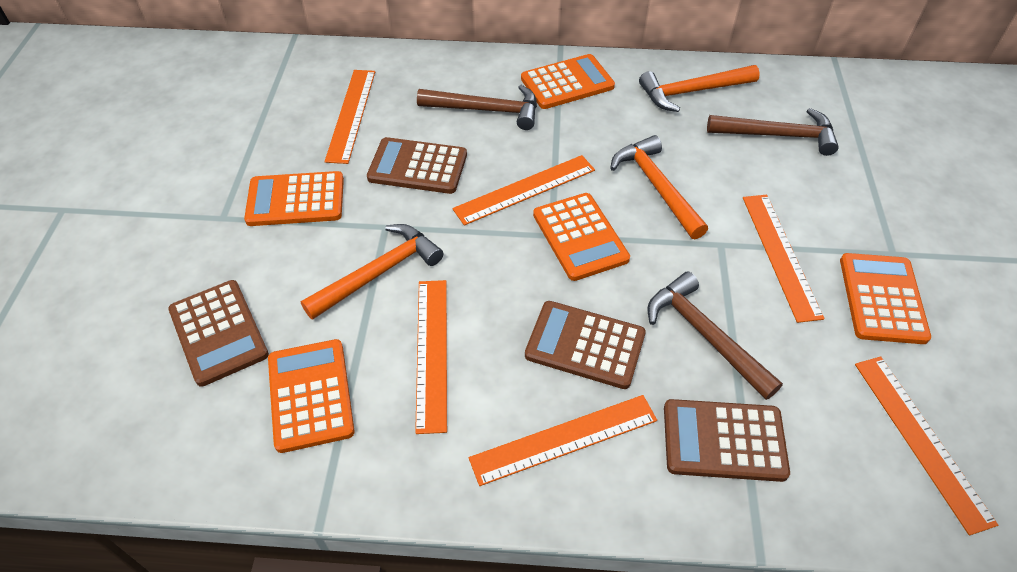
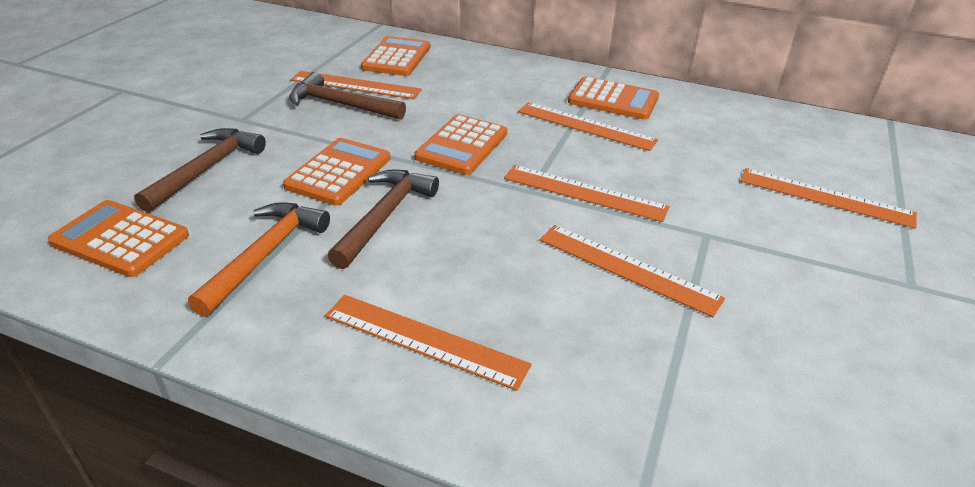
brown calculator: 4 -> 0
orange hammer: 3 -> 1

